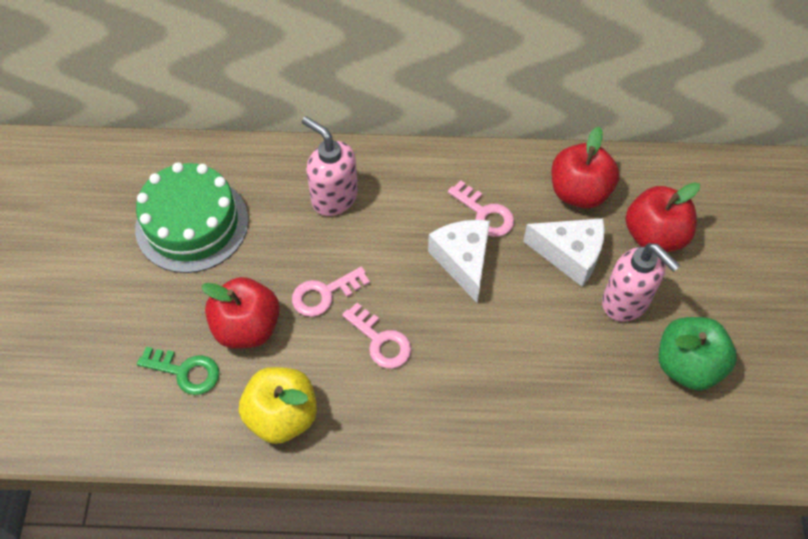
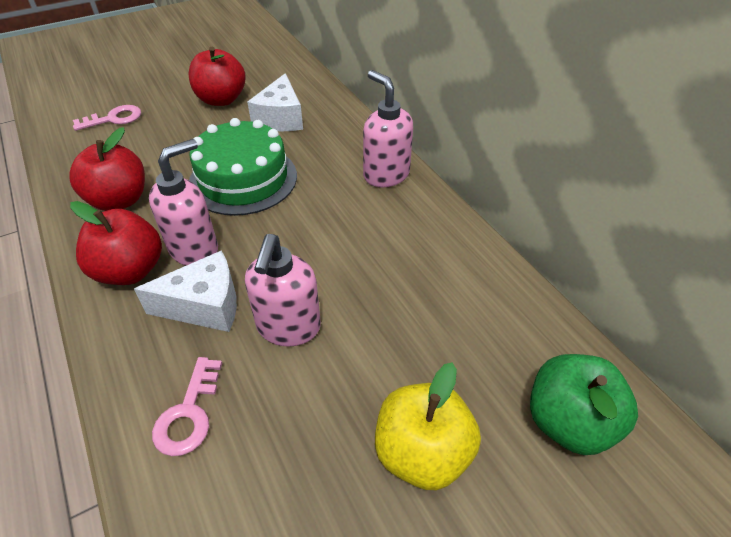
green key: 1 -> 0
pink key: 3 -> 2
pink soap dispenser: 2 -> 3

